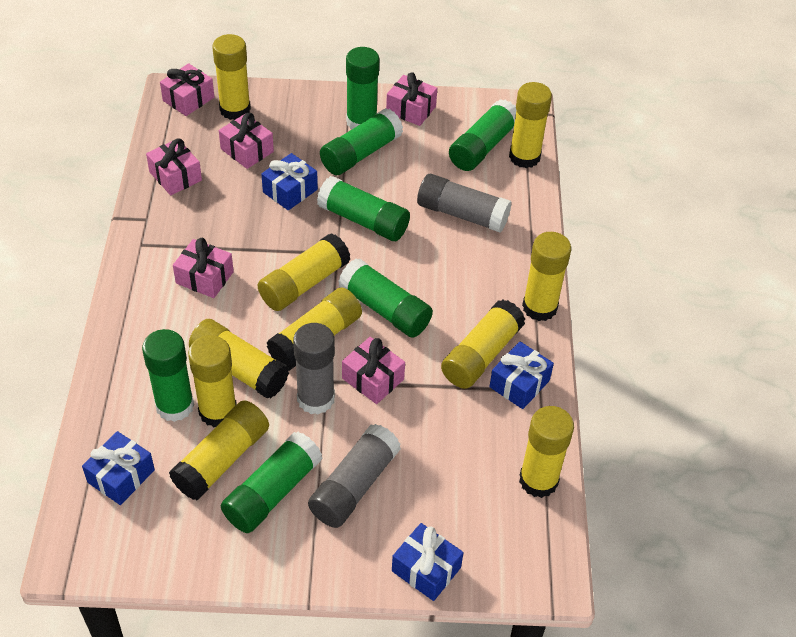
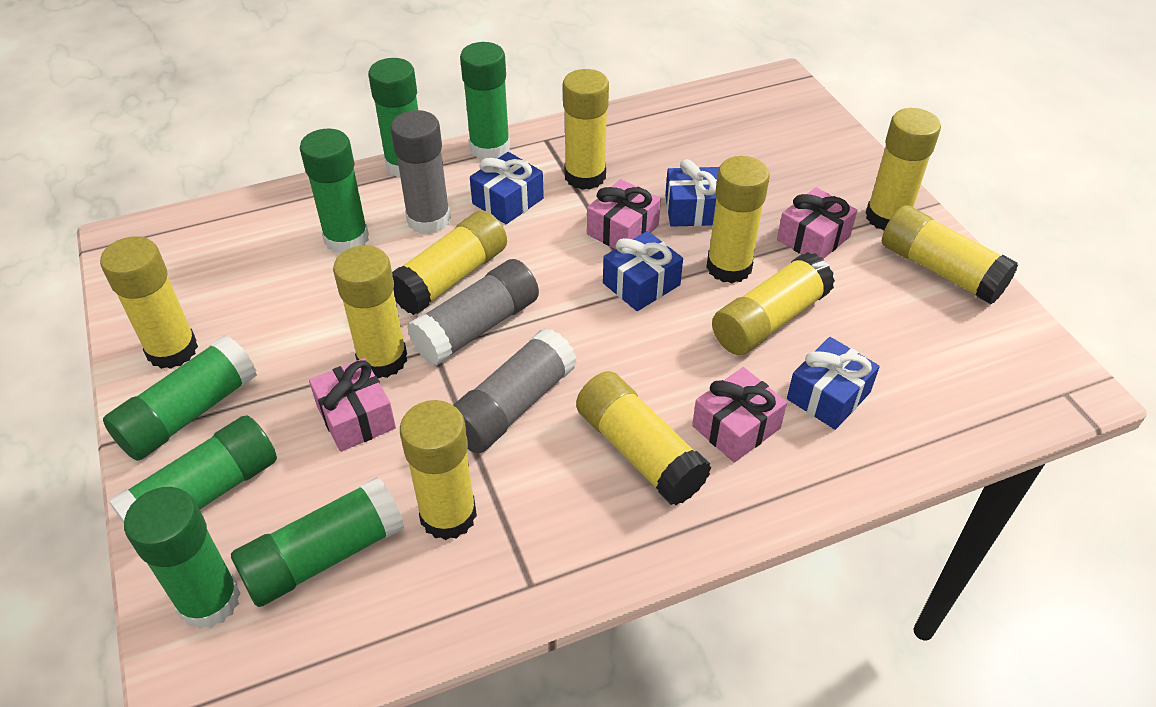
pink gift: 6 -> 4

